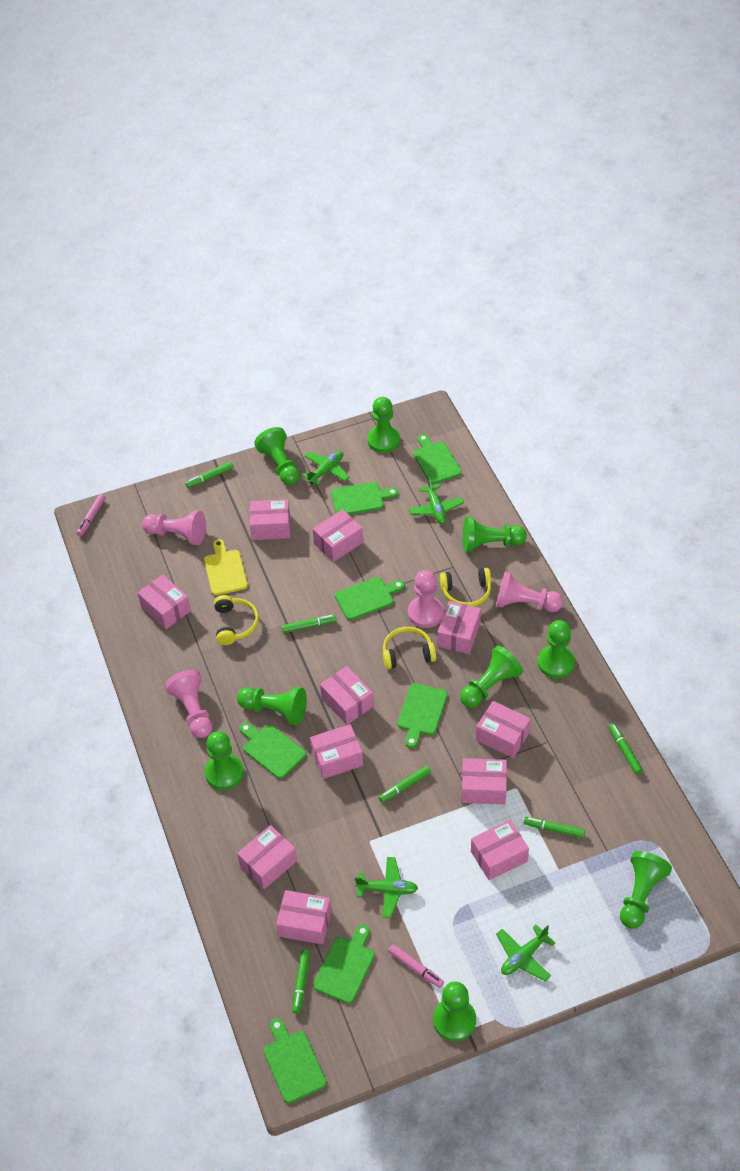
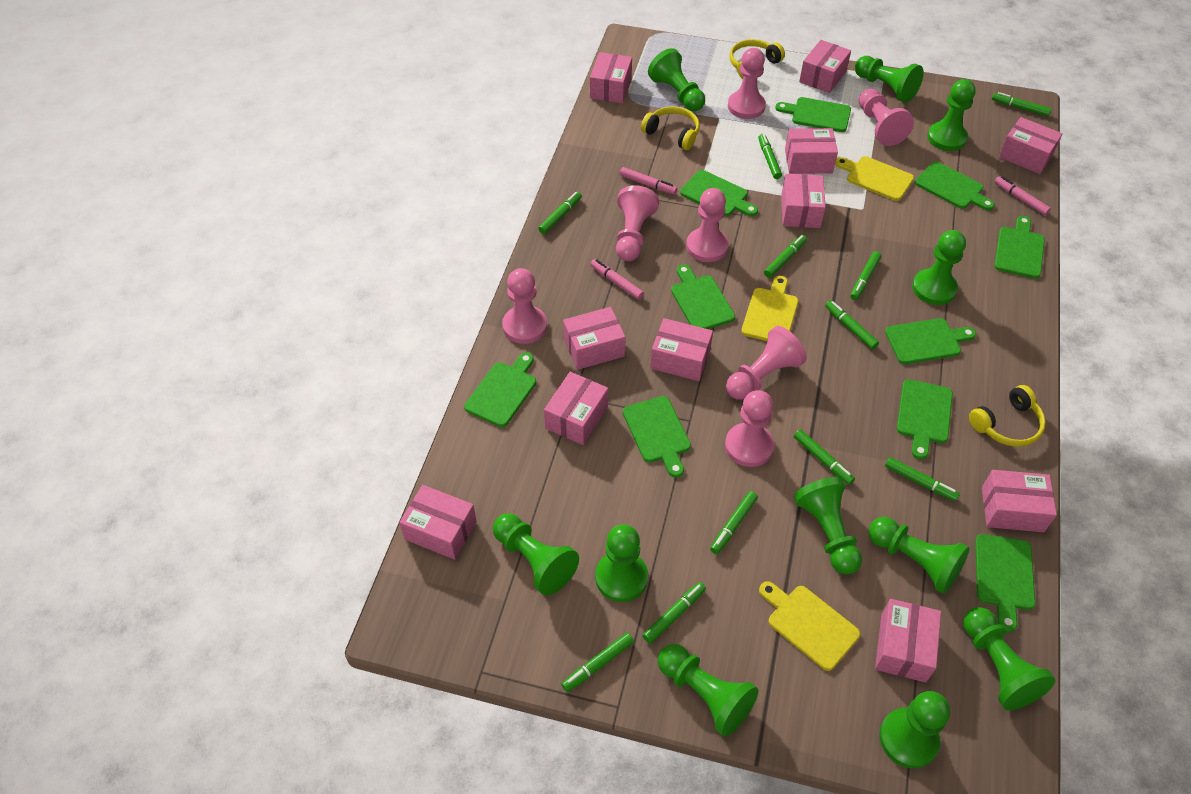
green cutting board: 7 -> 10
green marker: 6 -> 11
green pawn: 9 -> 11
green plane: 4 -> 0
pink marker: 2 -> 3
pink pawn: 4 -> 7
yellow cutting board: 1 -> 3

